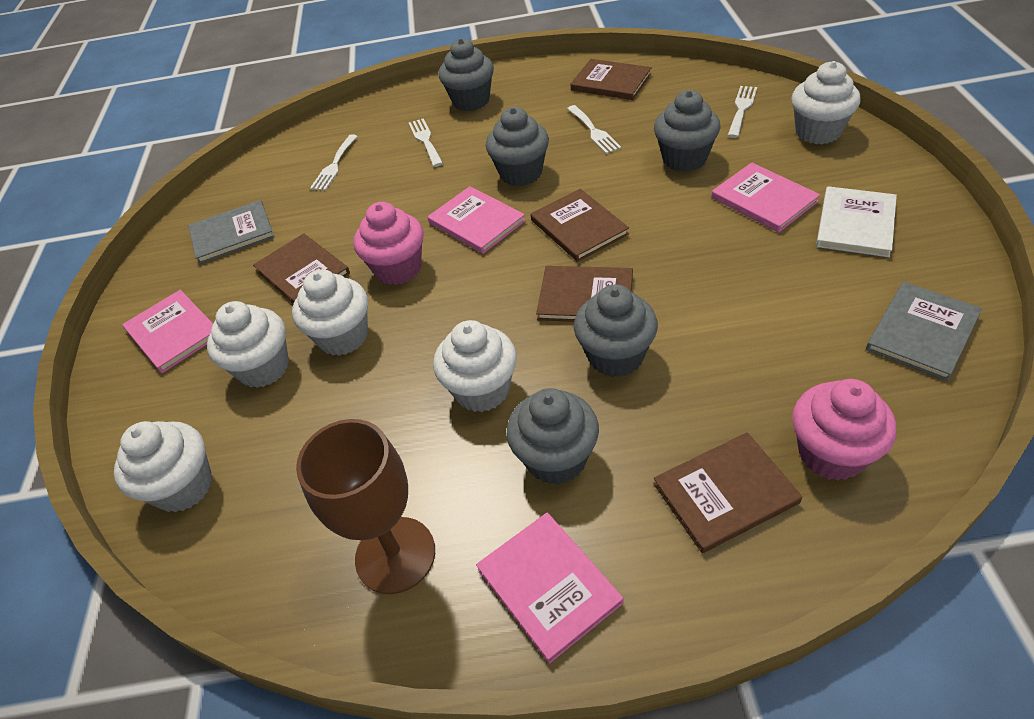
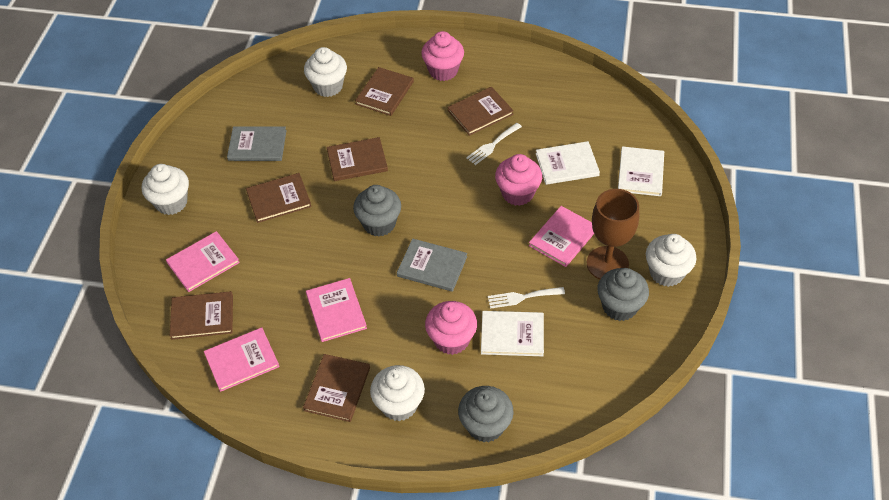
brown book: 5 -> 6
grey cupcake: 5 -> 3
pink cupcake: 2 -> 3
white book: 1 -> 3
white cupcake: 5 -> 4
white fork: 4 -> 2

